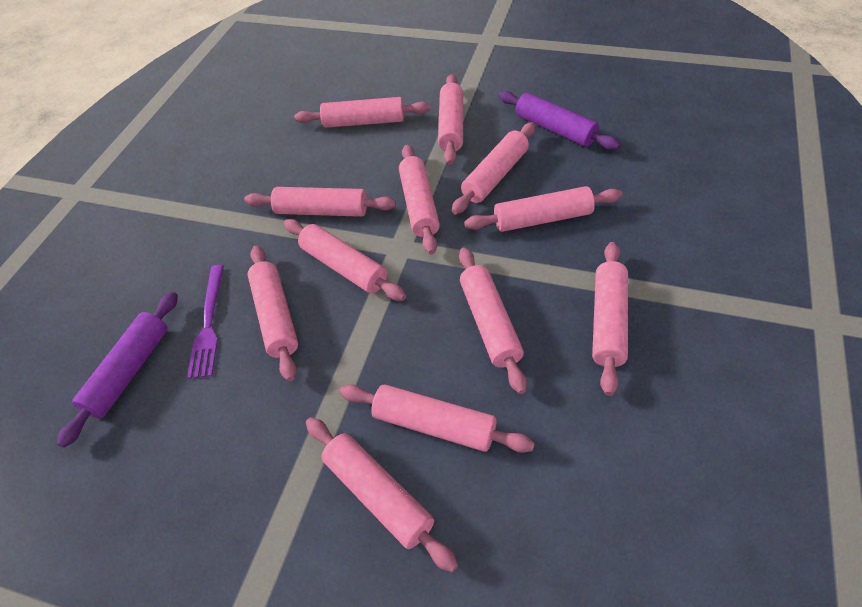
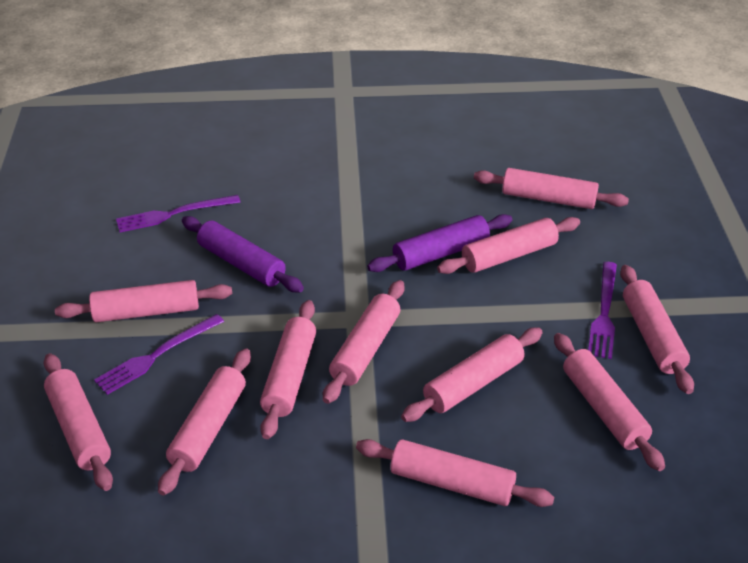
pink rolling pin: 12 -> 11
purple fork: 1 -> 3

